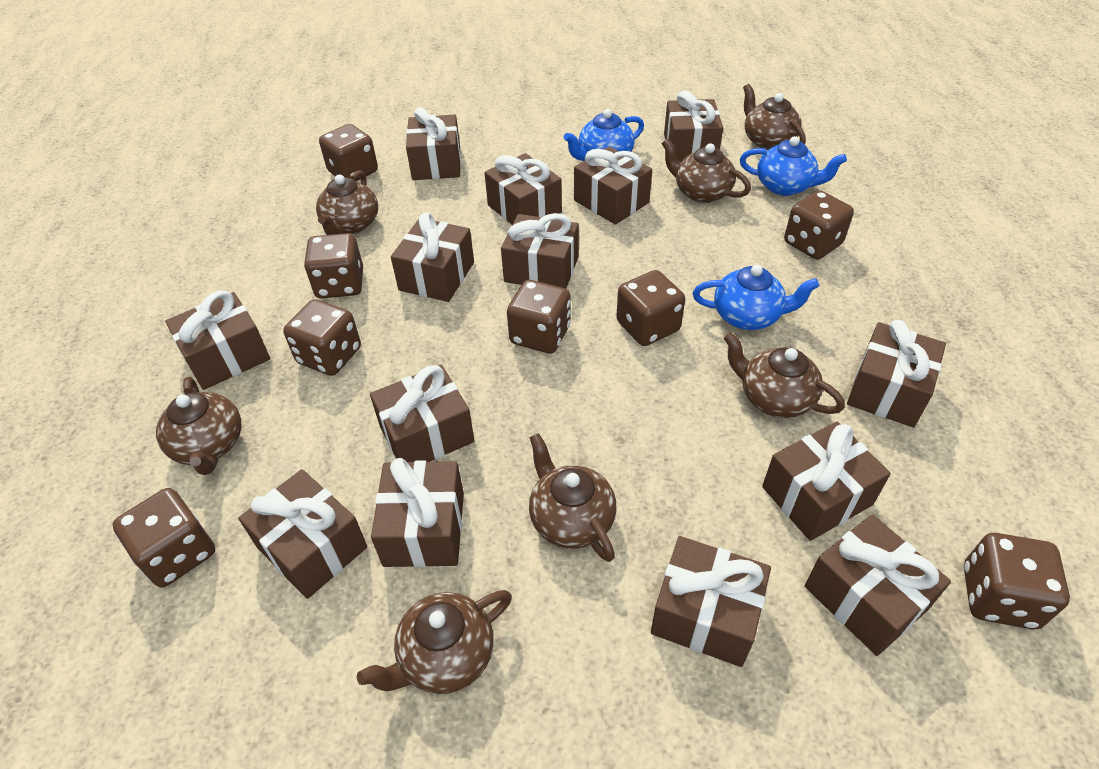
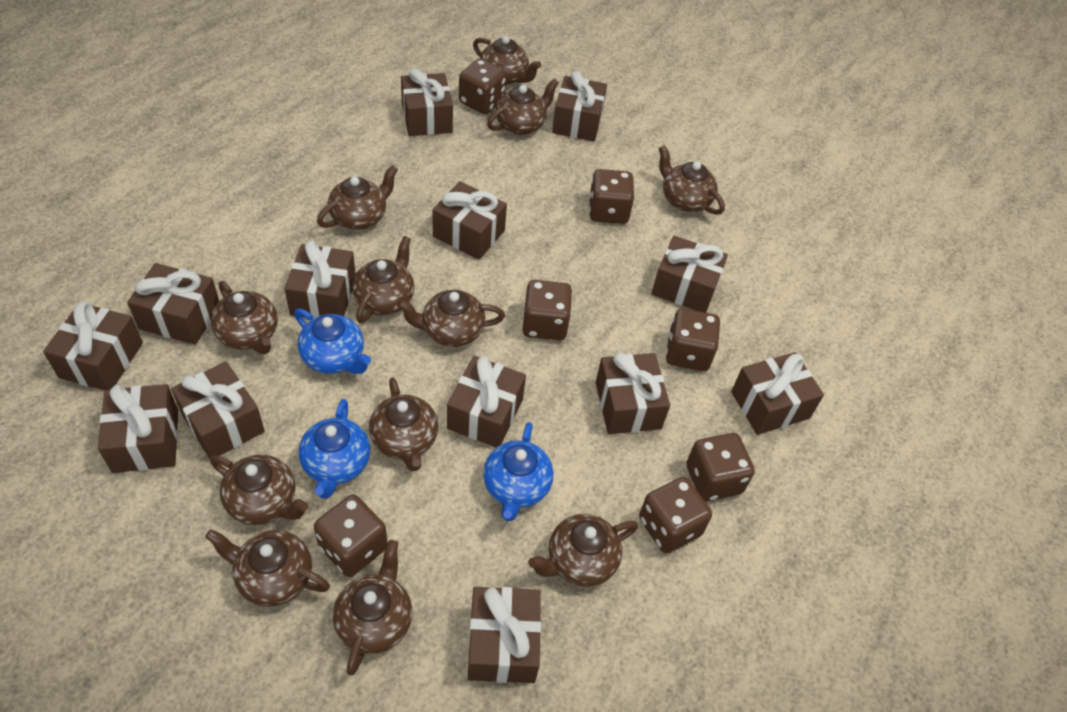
brown dice: 8 -> 7
brown gift: 14 -> 13
brown teapot: 7 -> 12

